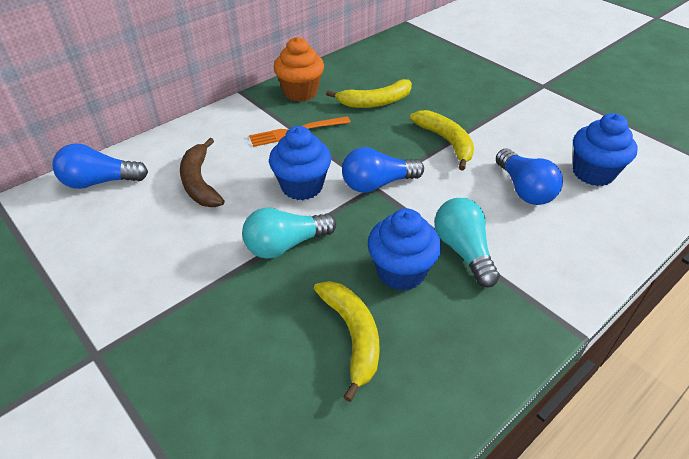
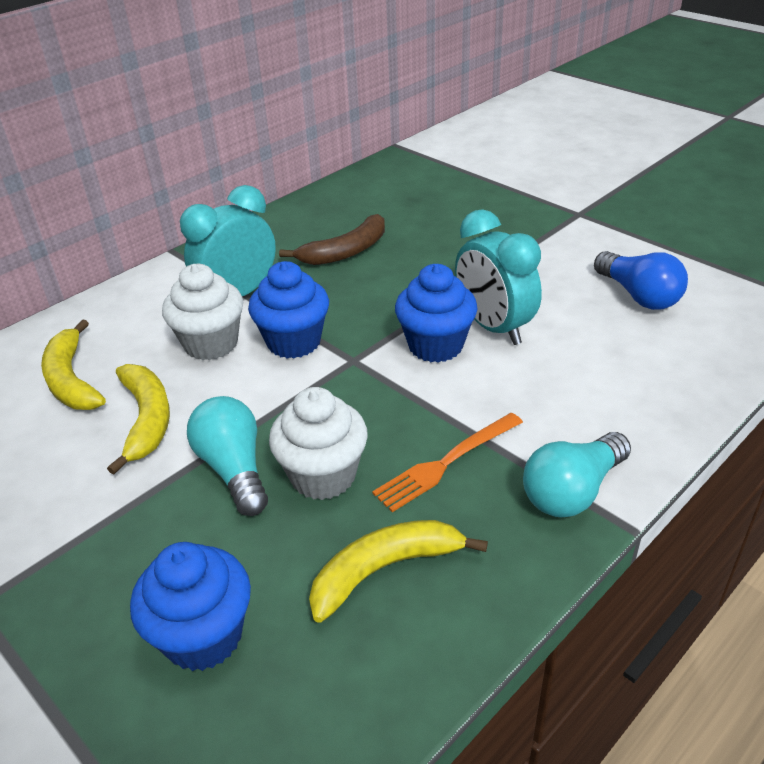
blue light bulb: 3 -> 1
orange cupcake: 1 -> 0
turquoise clock: 0 -> 2
white cupcake: 0 -> 2

